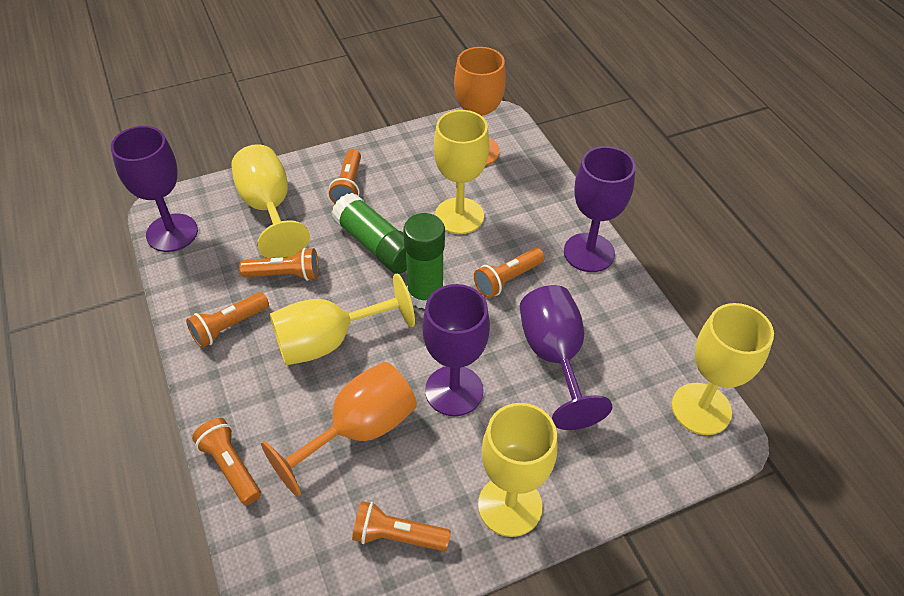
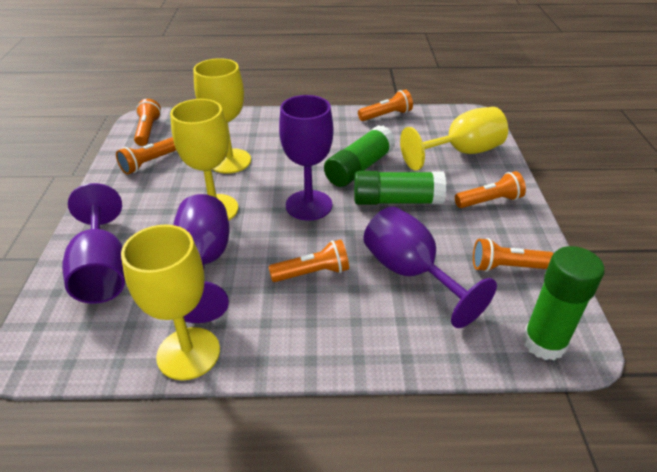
green glue stick: 2 -> 3
orange goblet: 2 -> 0
yellow goblet: 5 -> 4

